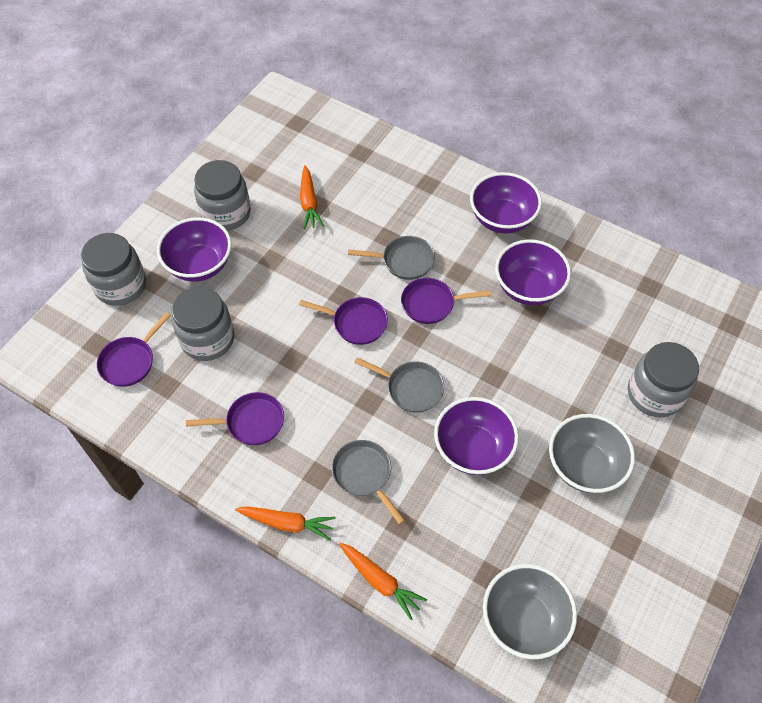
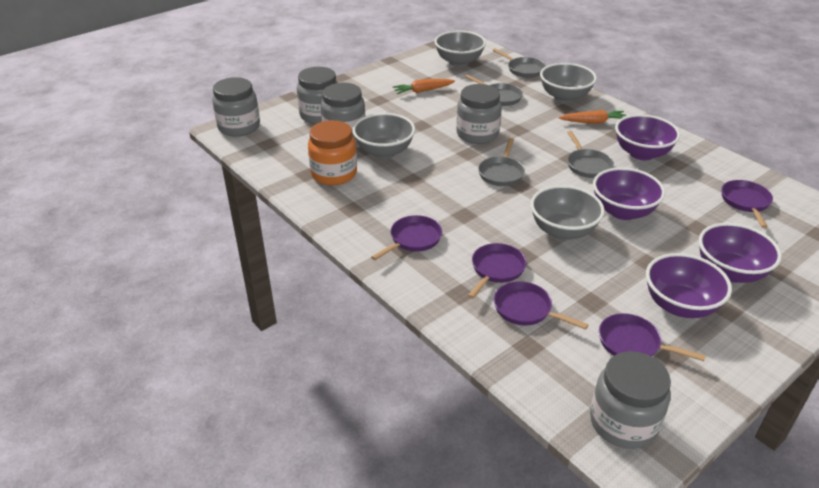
grey bowl: 2 -> 4
grey jar: 4 -> 5
grey pan: 3 -> 4
orange carrot: 3 -> 2
orange jar: 0 -> 1
purple pan: 4 -> 5

